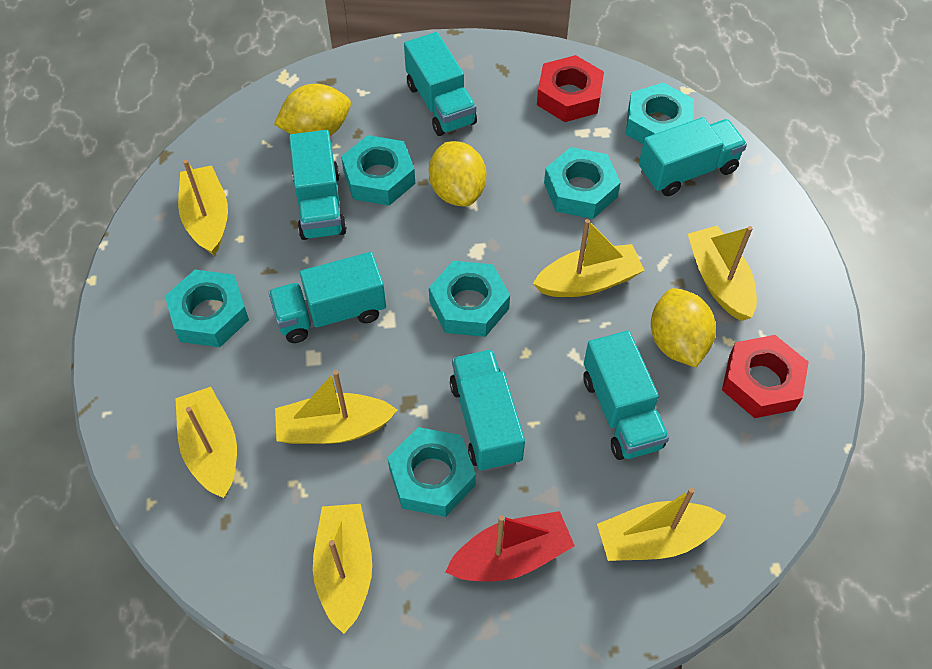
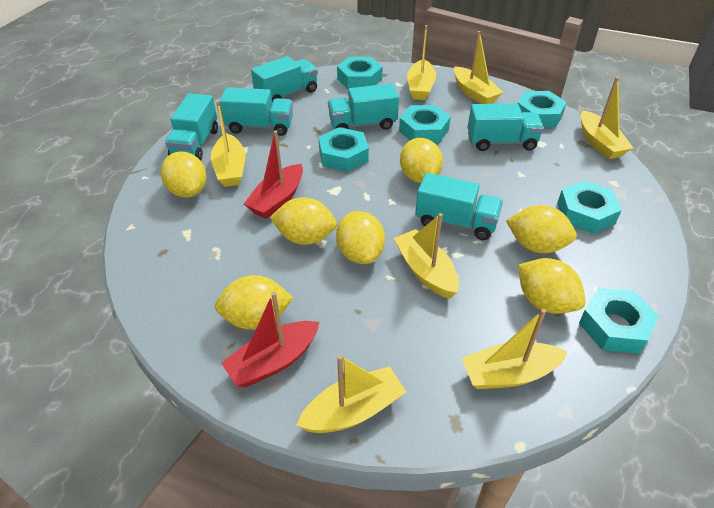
red boat: 1 -> 2
red nut: 2 -> 0
yellow lemon: 3 -> 7

